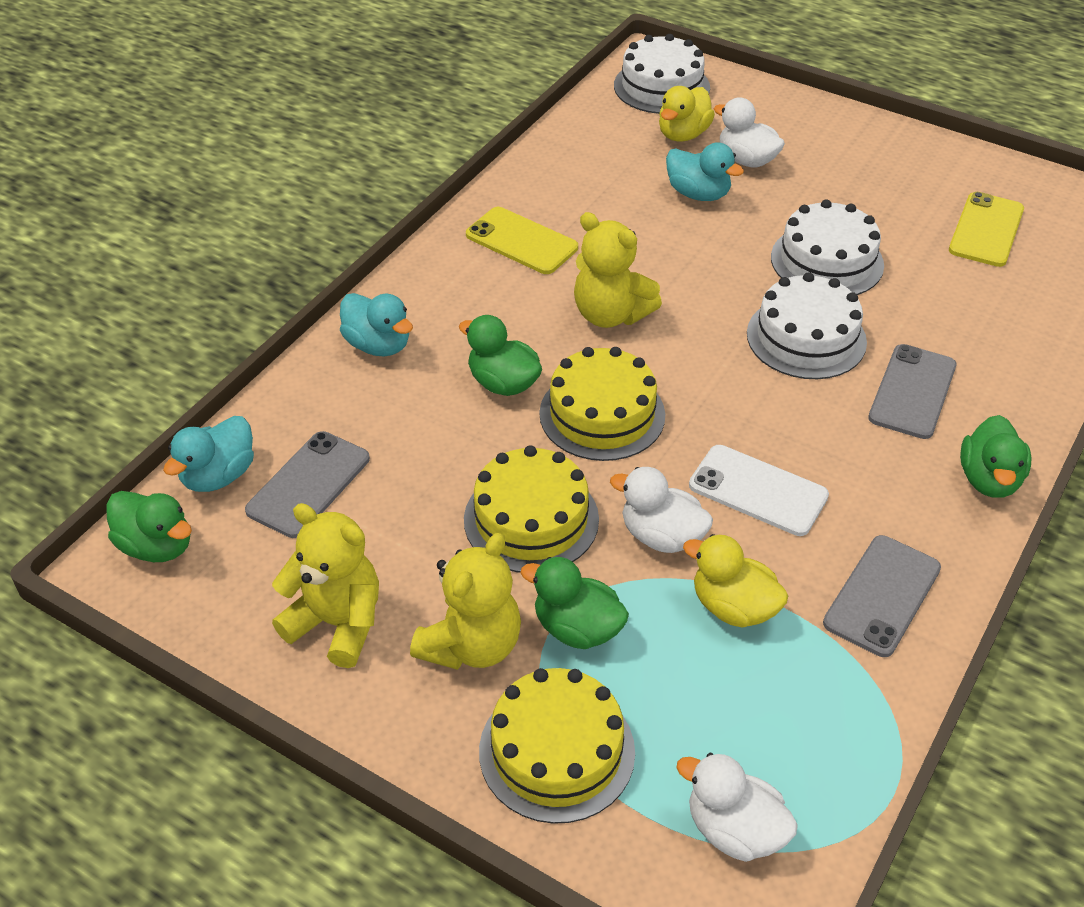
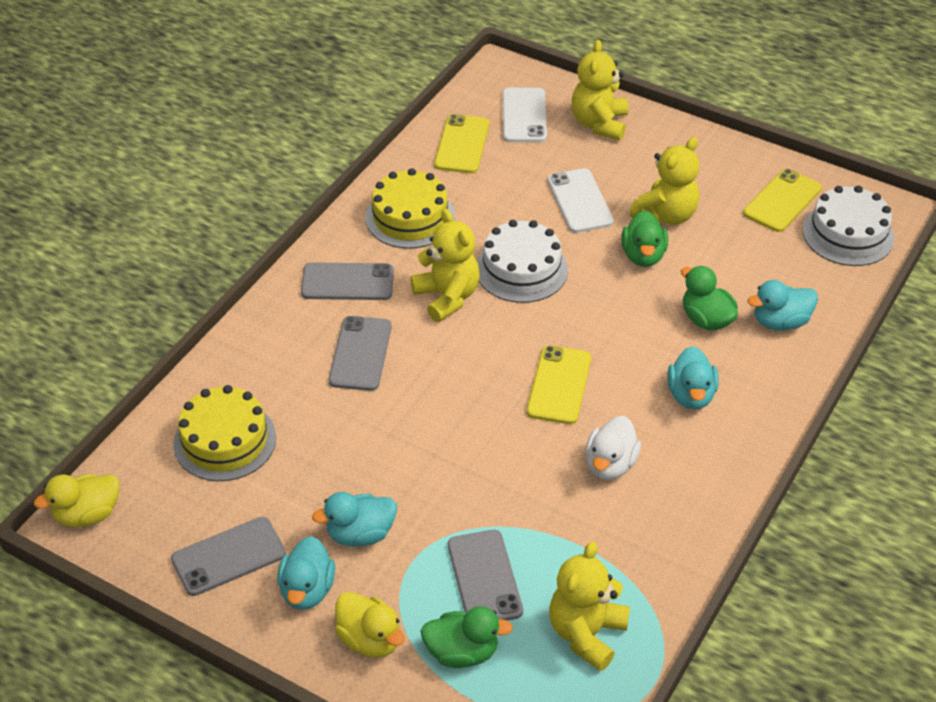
green duck: 4 -> 3
grey phone: 3 -> 4
turquoise duck: 3 -> 4
white cake: 3 -> 2
white duck: 3 -> 1
white phone: 1 -> 2
yellow cake: 3 -> 2
yellow phone: 2 -> 3
yellow teddy bear: 3 -> 4

